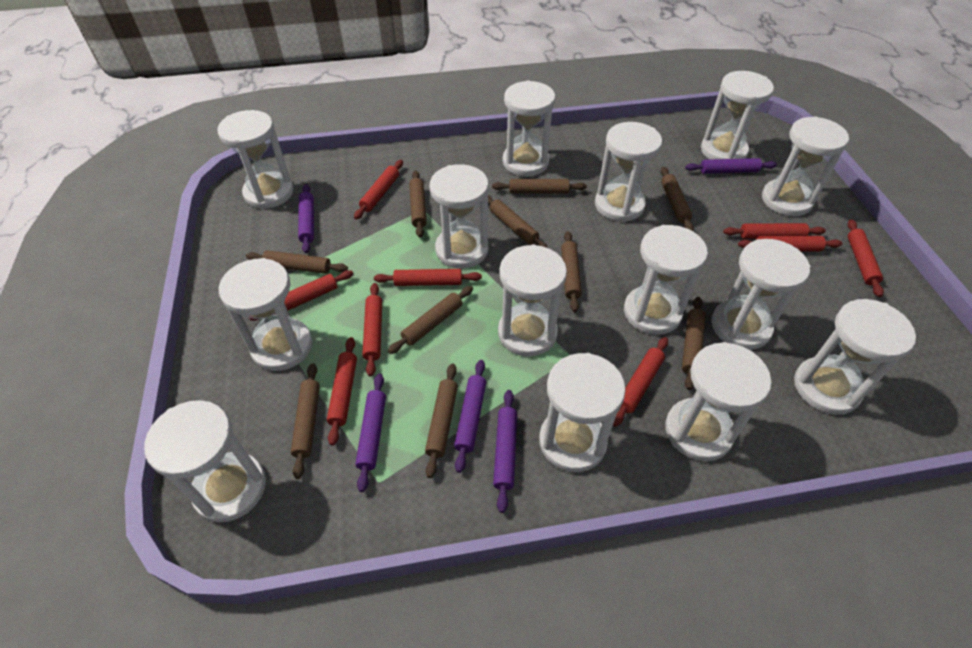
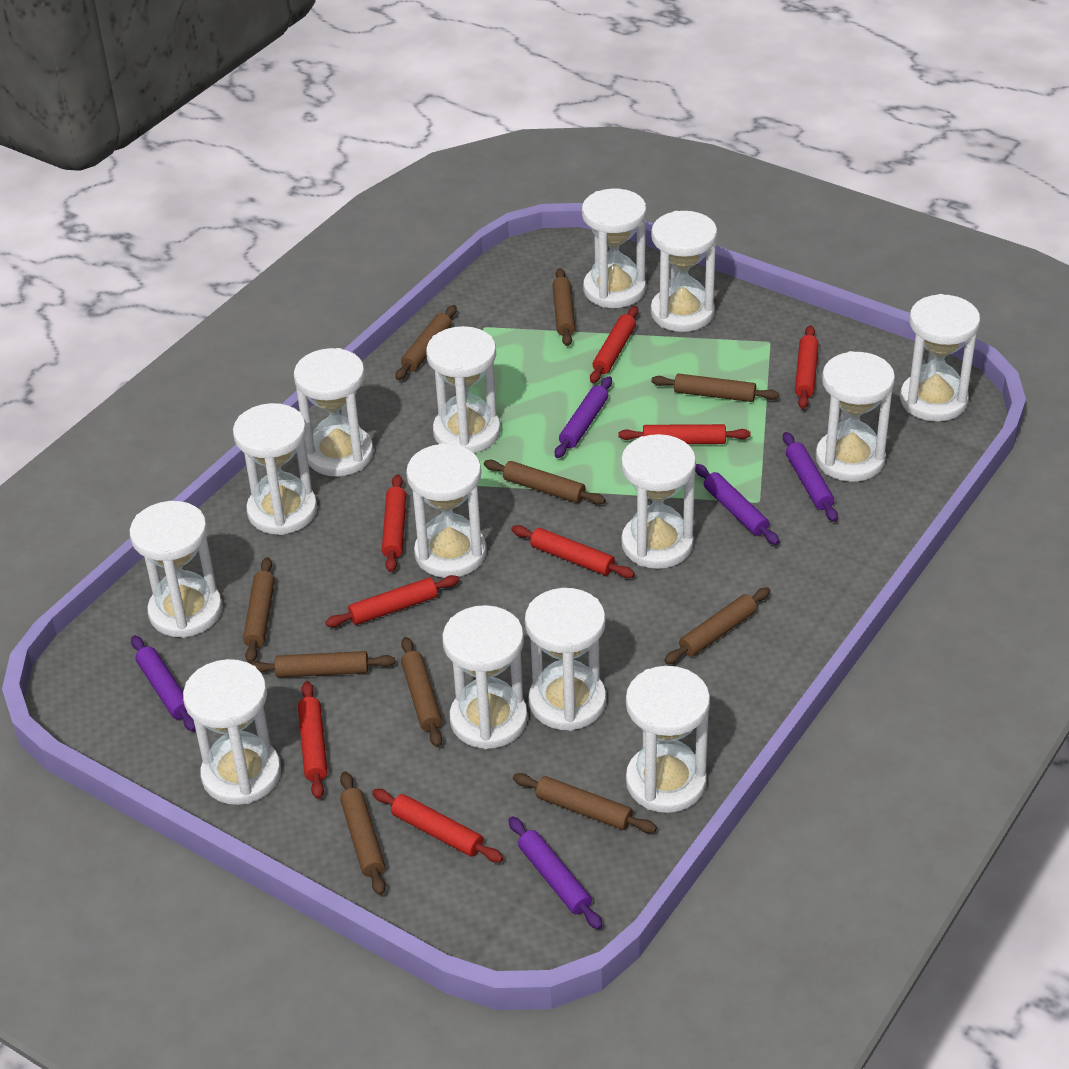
red rolling pin: 9 -> 8

